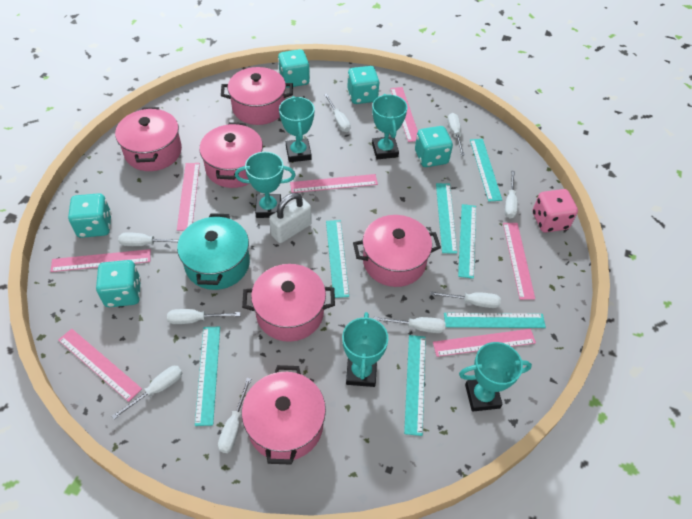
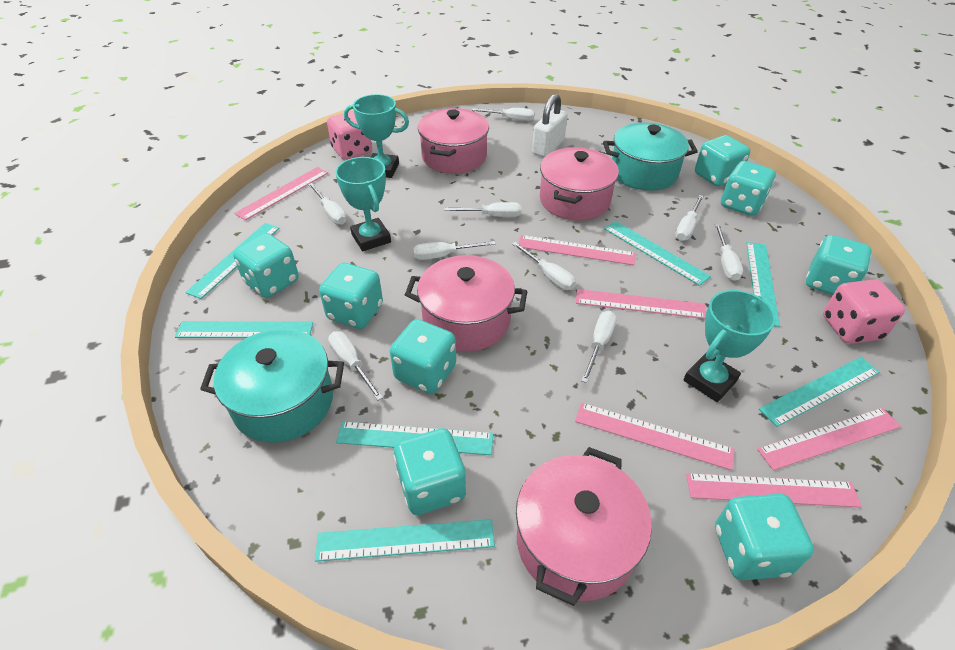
pink dice: 1 -> 2
pink pot: 6 -> 4
pink ruler: 7 -> 6
turquoise dice: 5 -> 8
turquoise pot: 1 -> 2
turquoise trophy: 5 -> 3

